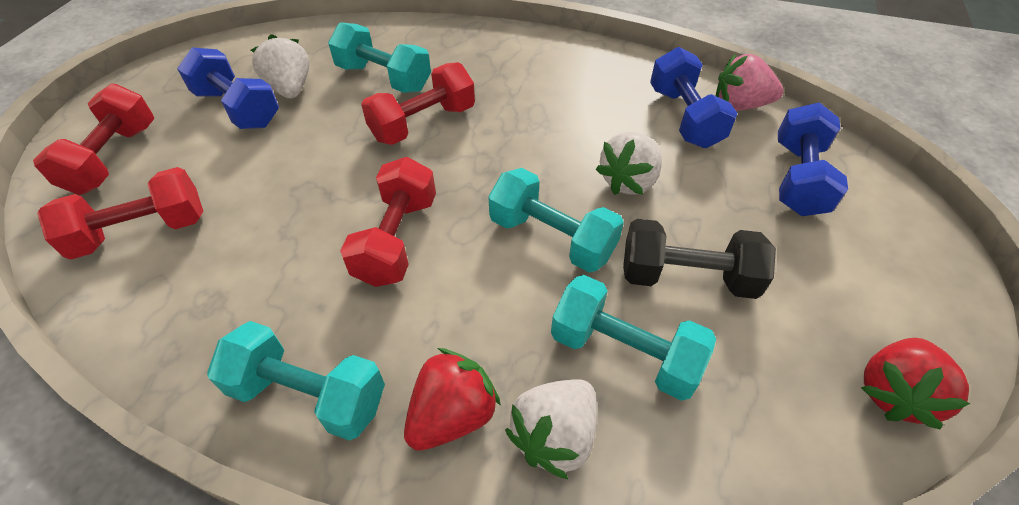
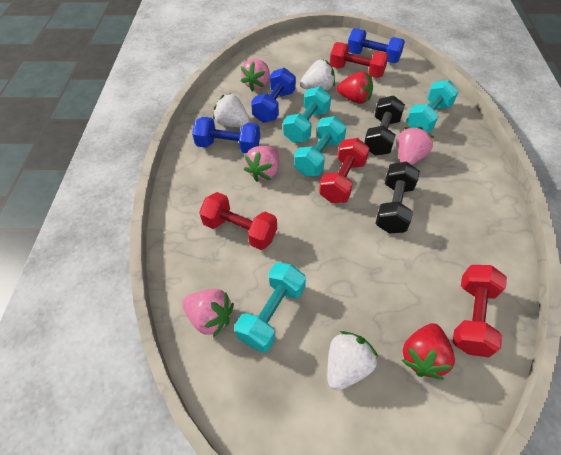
black dumbbell: 1 -> 2
pink strawberry: 1 -> 4

